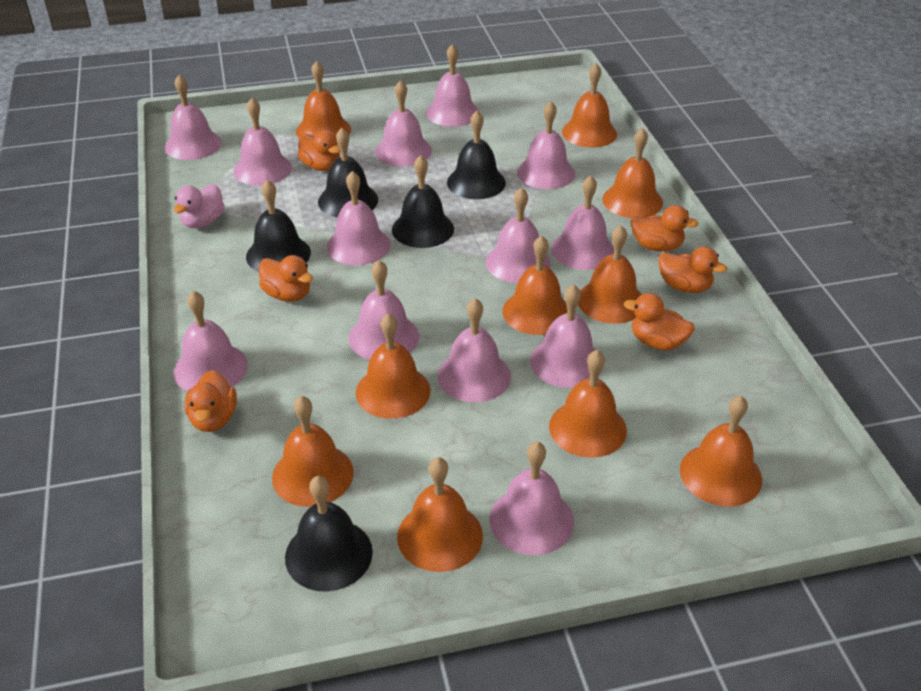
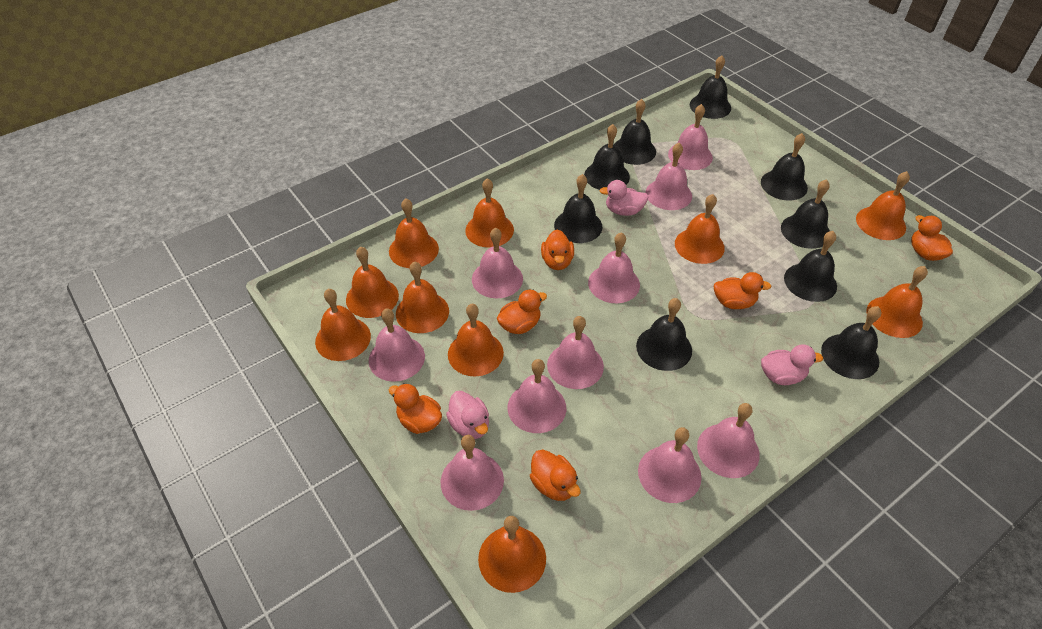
black bell: 5 -> 9
pink bell: 13 -> 10
pink duck: 1 -> 3

